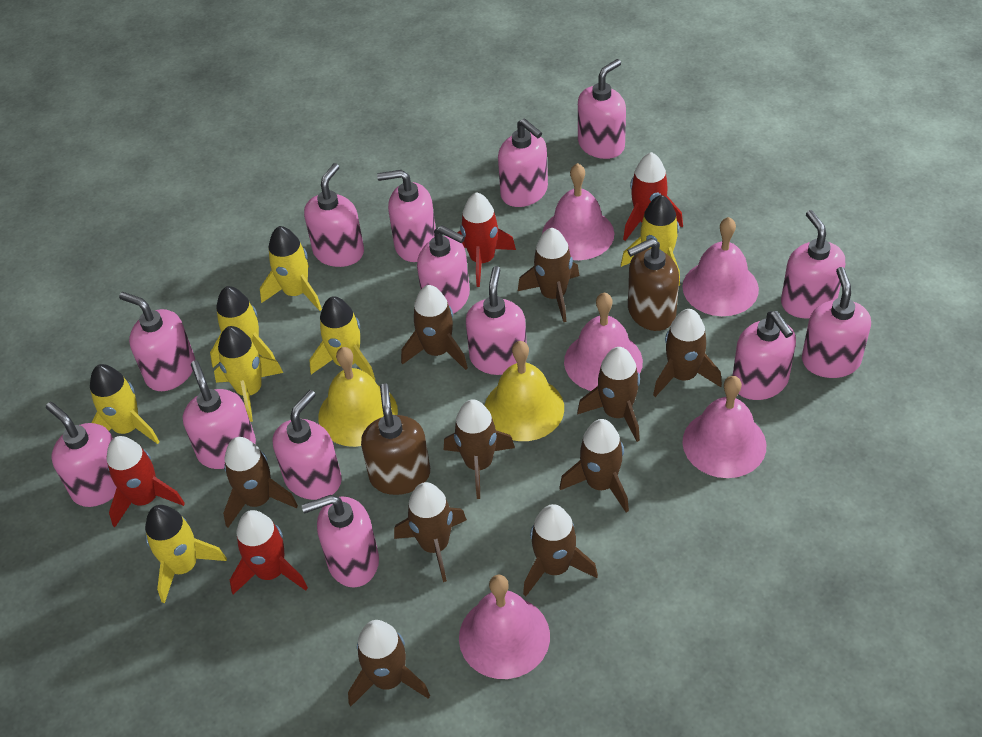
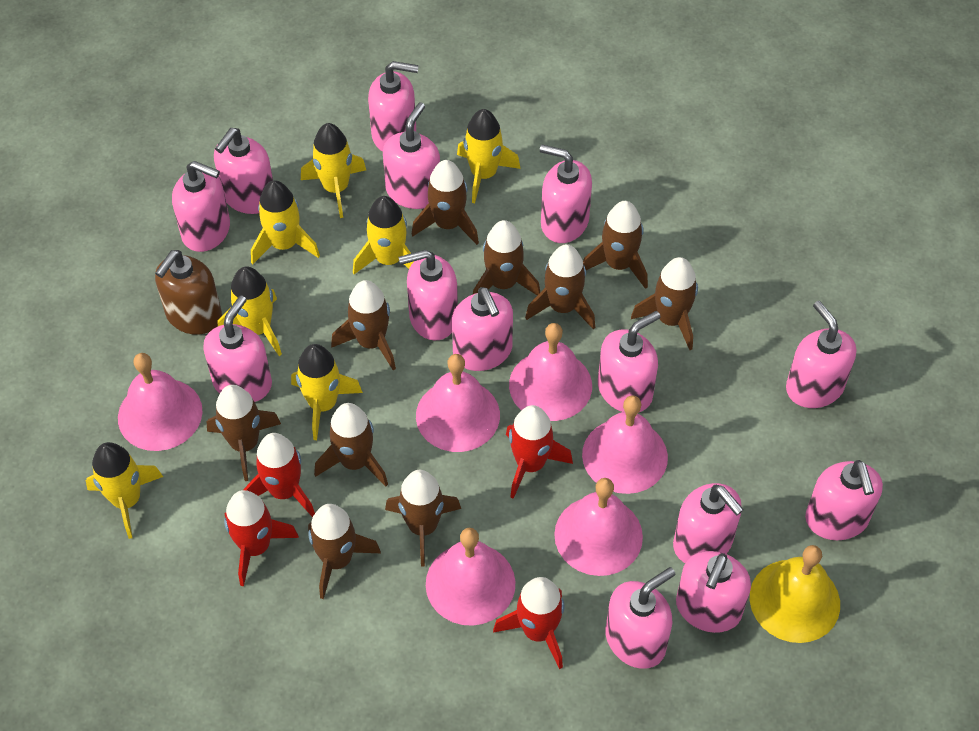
brown soap dispenser: 2 -> 1
pink bell: 5 -> 6
yellow bell: 2 -> 1

